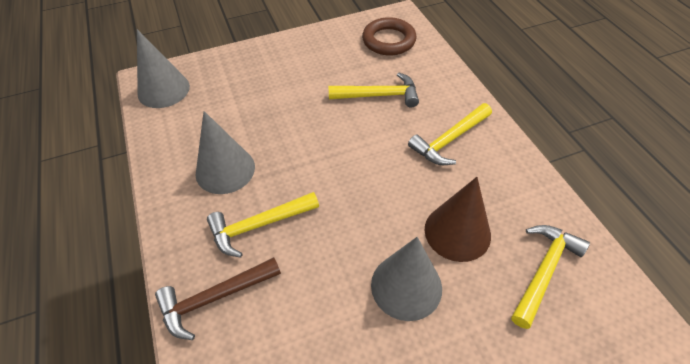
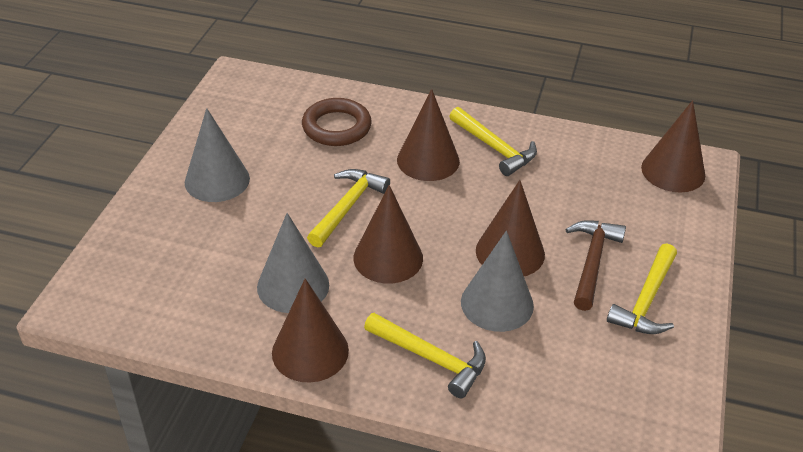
brown cone: 1 -> 5

